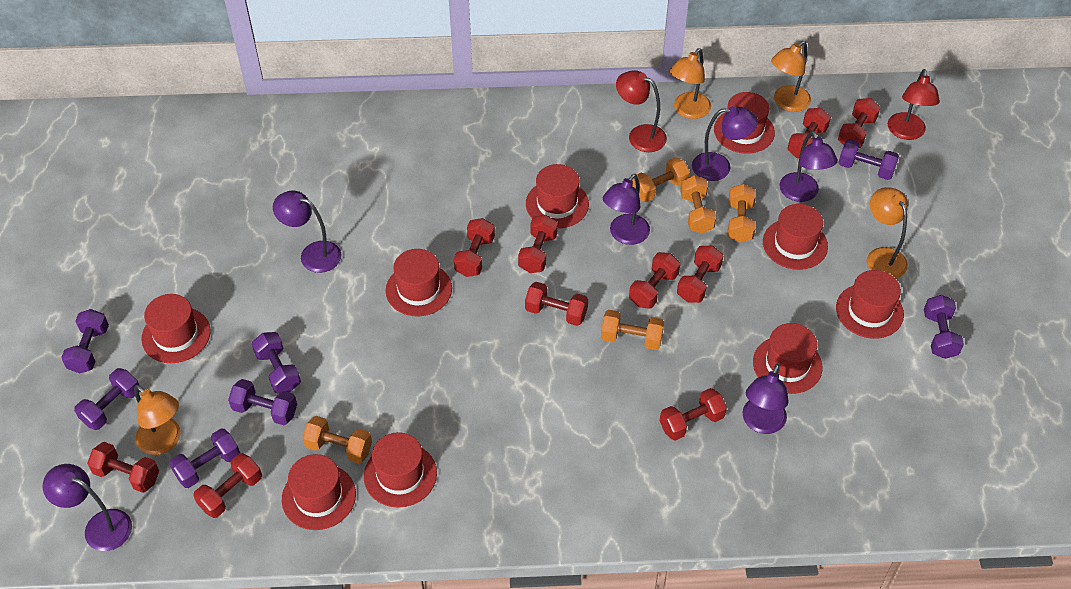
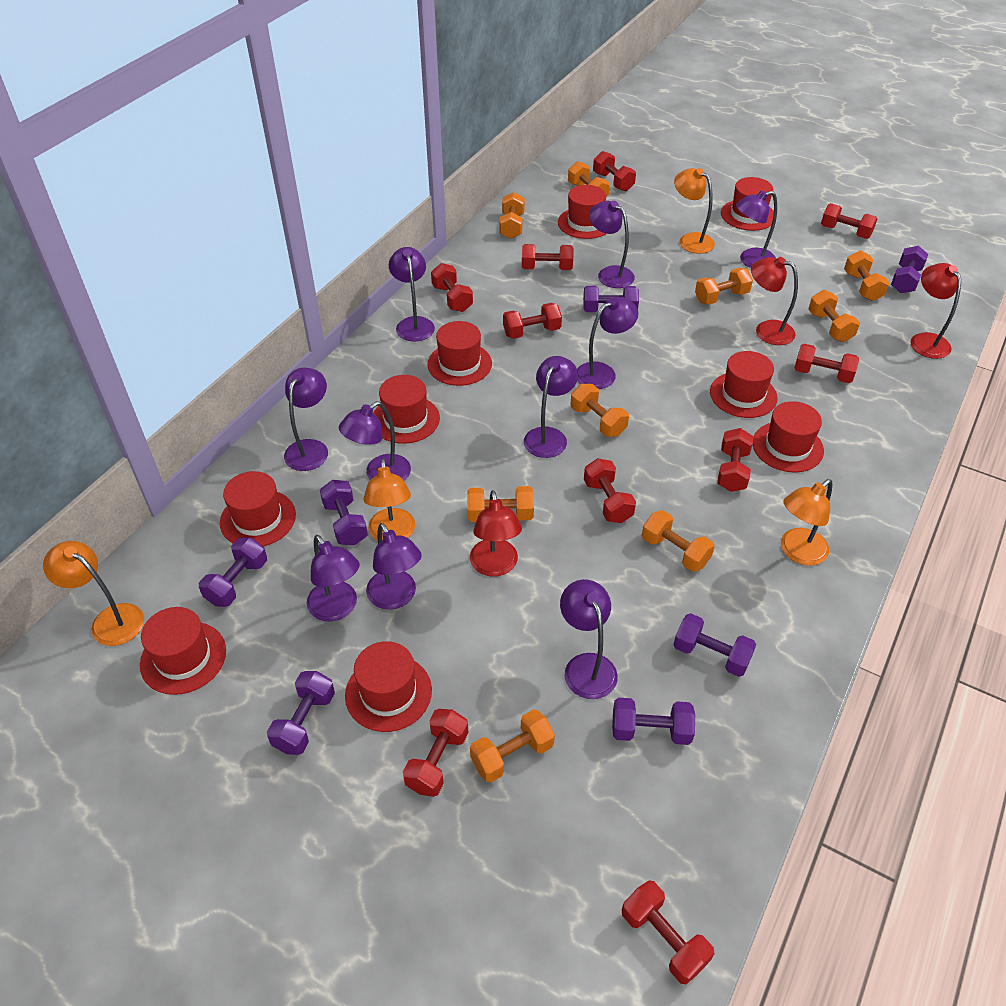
orange dumbbell: 5 -> 9
purple lamp: 6 -> 10
red lamp: 2 -> 3

